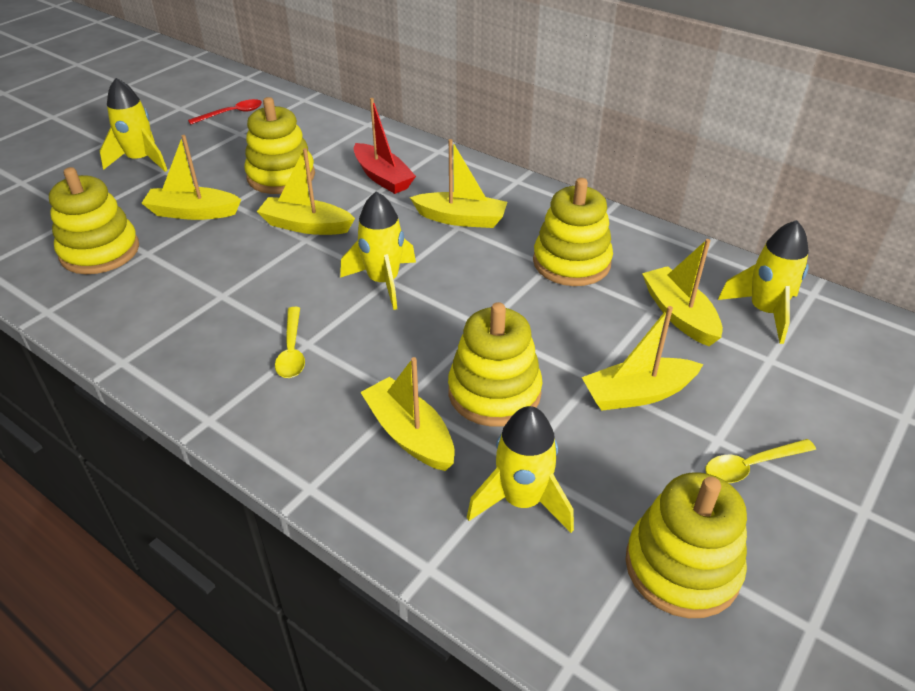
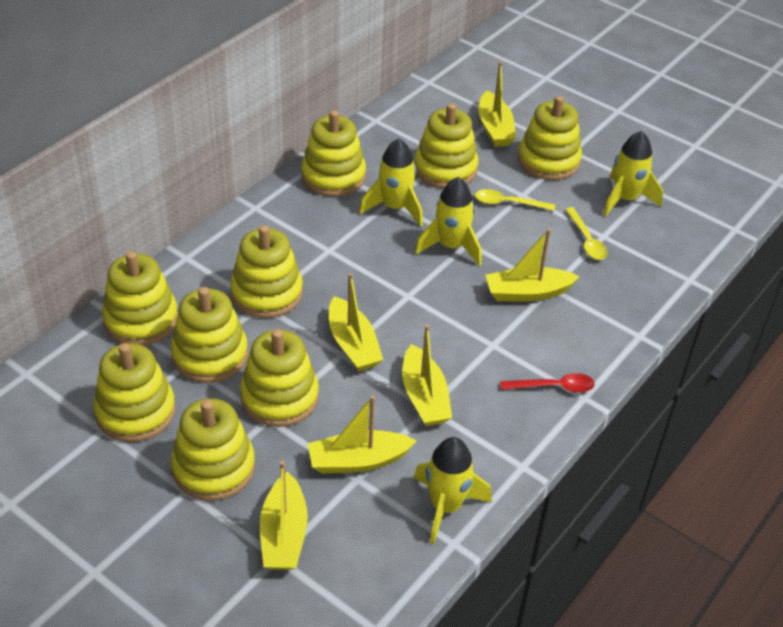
red boat: 1 -> 0
yellow stacking toy: 5 -> 9

